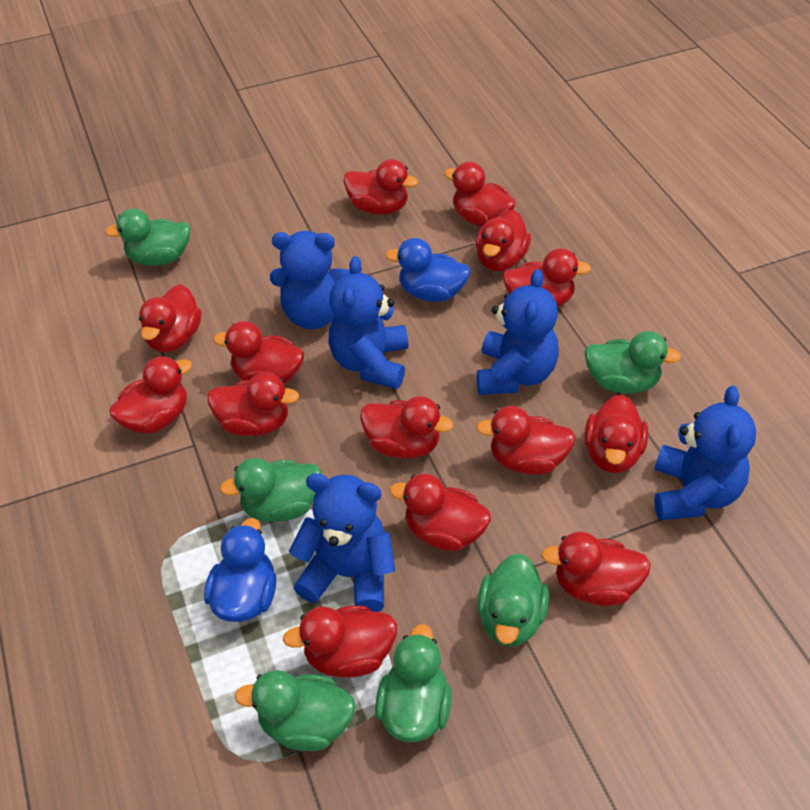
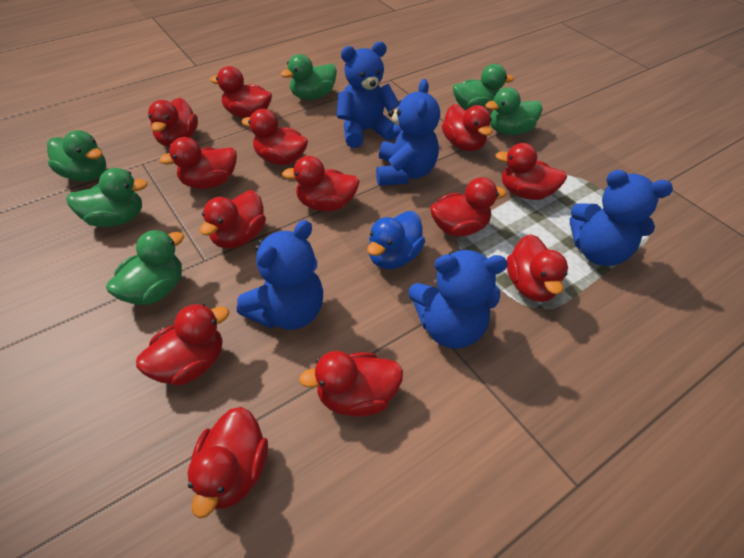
blue duck: 2 -> 1
red duck: 14 -> 13

